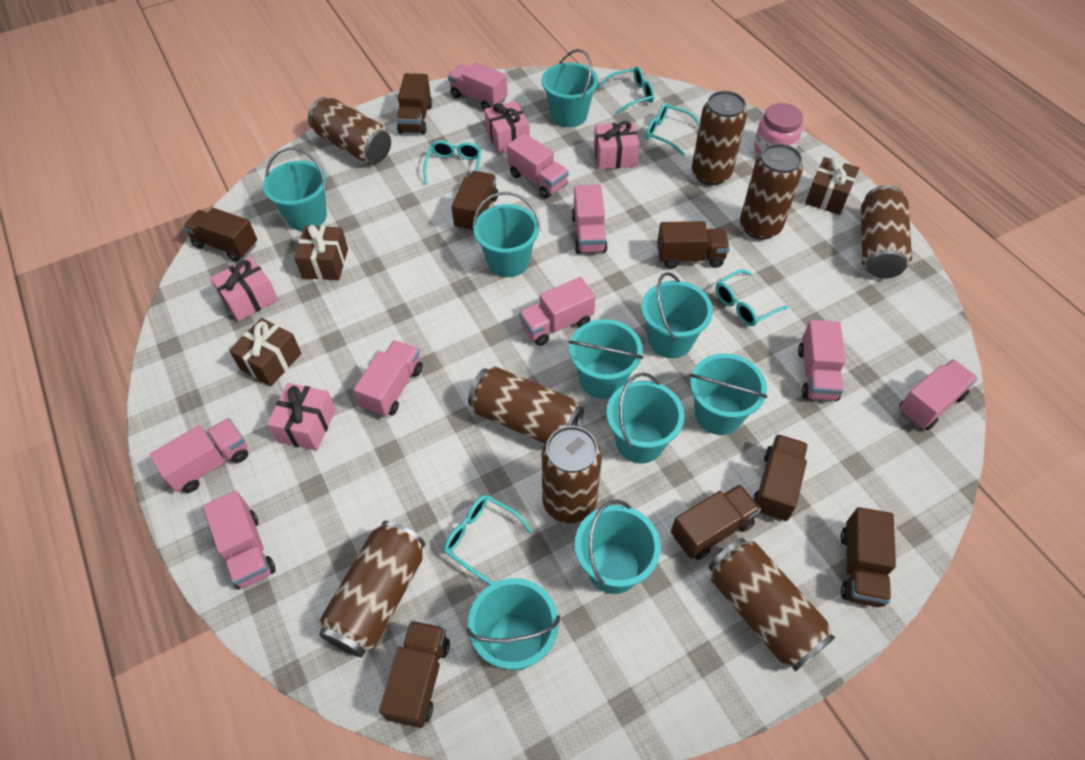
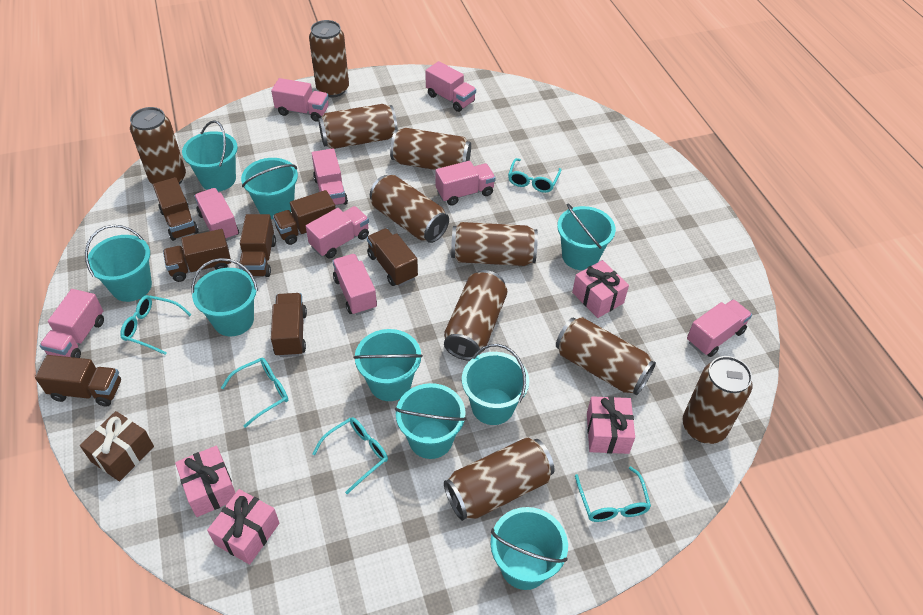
brown can: 8 -> 10
brown gift: 3 -> 1
brown truck: 8 -> 7
pink jar: 1 -> 0

